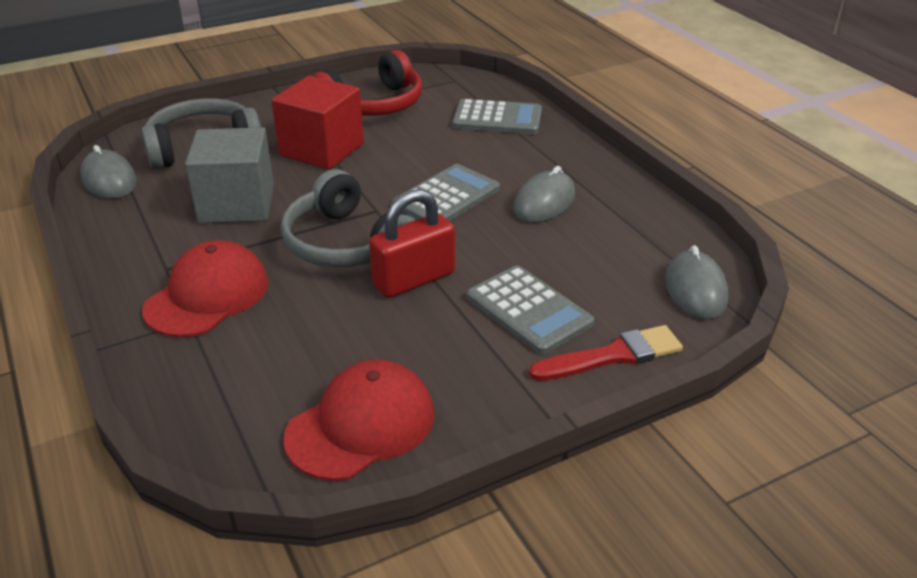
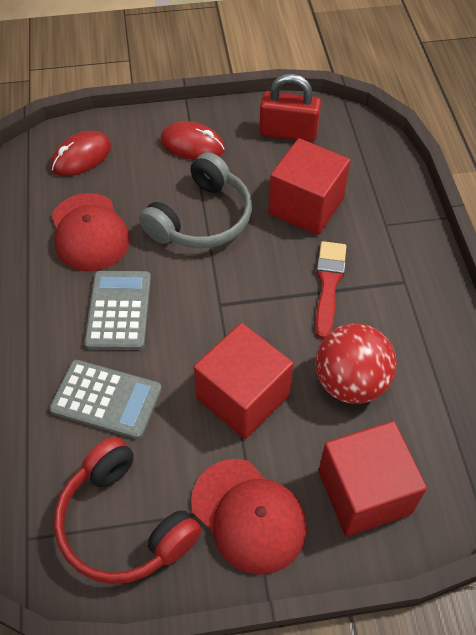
grey calculator: 3 -> 2
grey cube: 1 -> 0
grey headphones: 2 -> 1
grey mouse: 3 -> 0
red ball: 0 -> 1
red cube: 1 -> 3
red mouse: 0 -> 2

